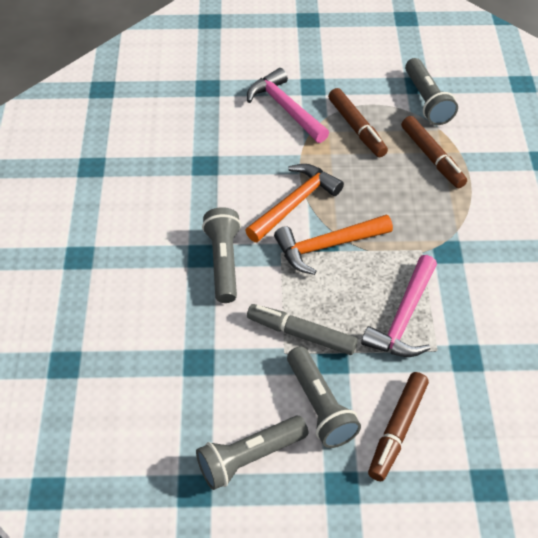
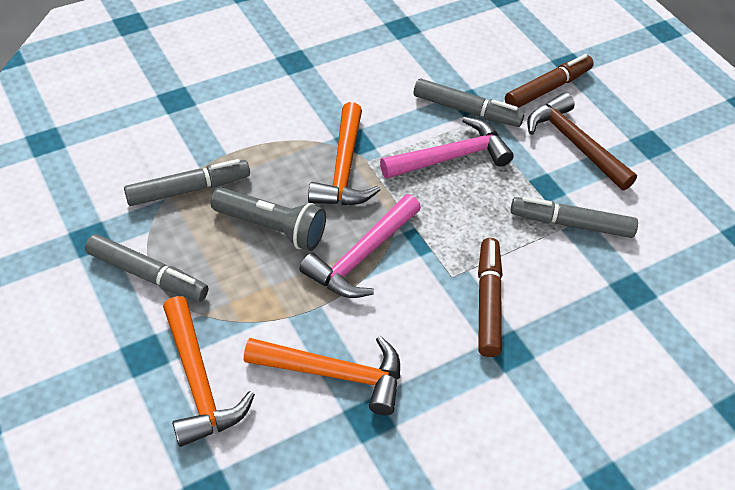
brown hammer: 0 -> 1
brown marker: 3 -> 2
grey flashlight: 4 -> 1
grey marker: 1 -> 4
orange hammer: 2 -> 3

